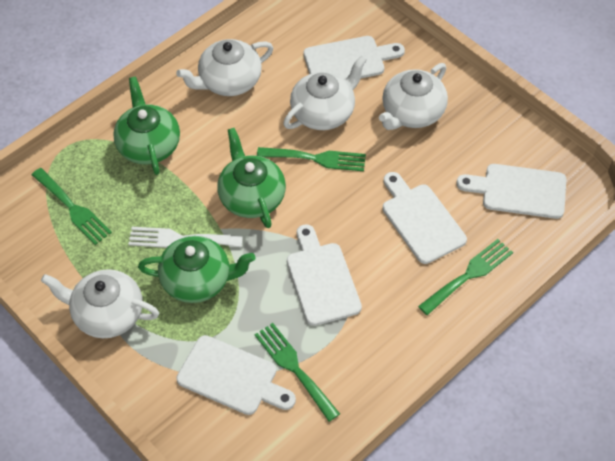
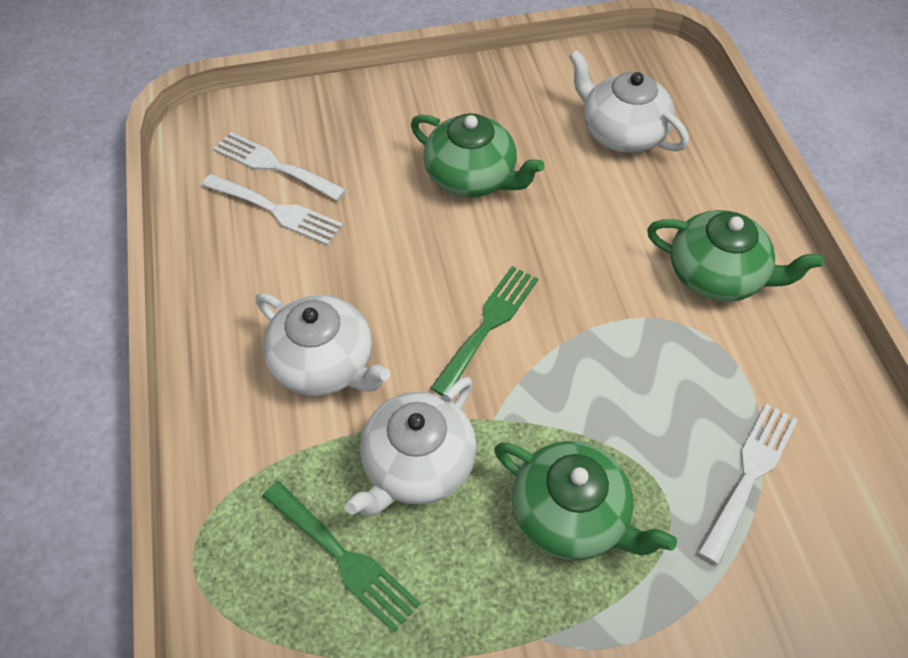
green fork: 4 -> 2
white cutting board: 5 -> 0
white fork: 1 -> 3
white teapot: 4 -> 3

